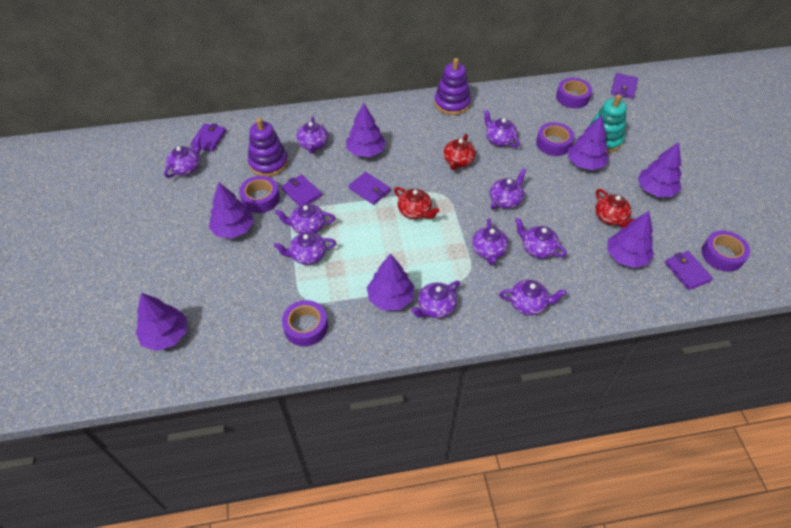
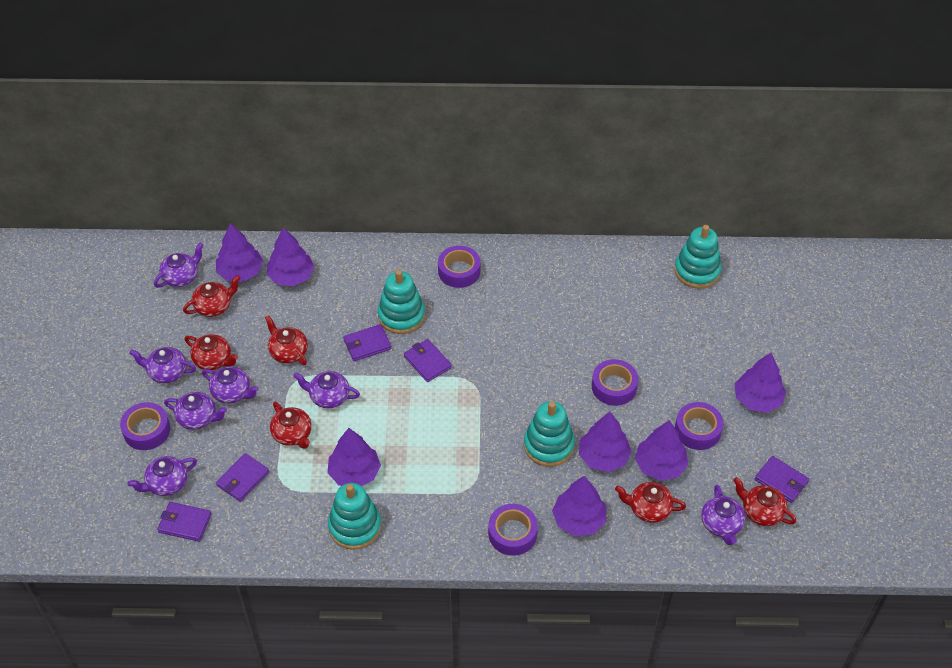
purple stacking toy: 2 -> 0
purple teapot: 10 -> 7
red teapot: 3 -> 6
turquoise stacking toy: 1 -> 4

